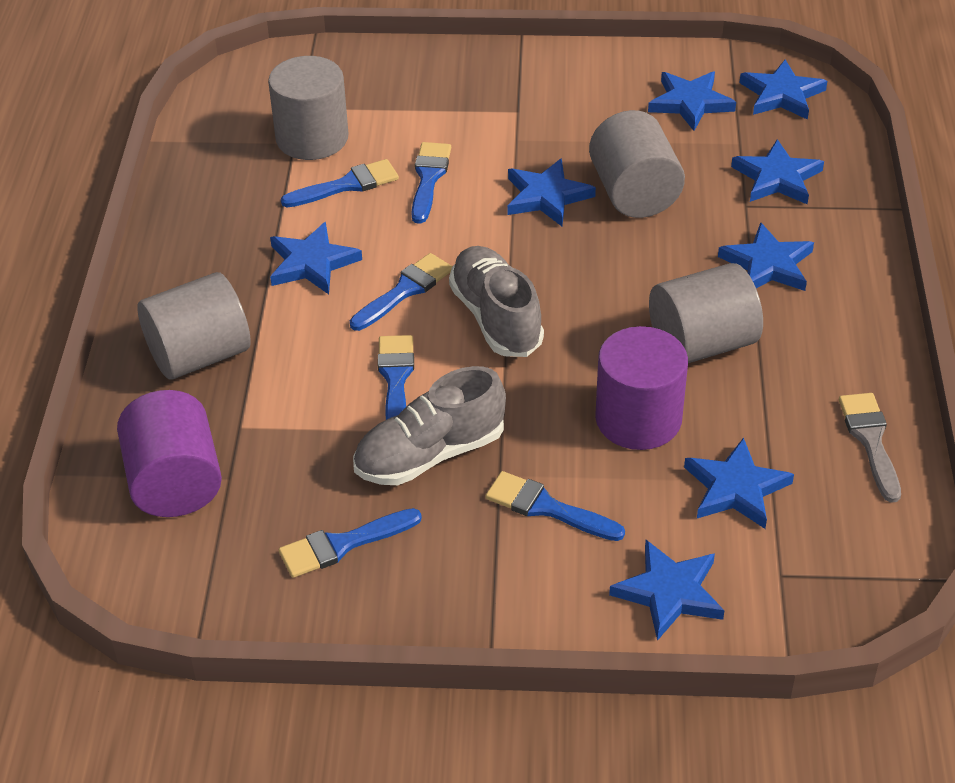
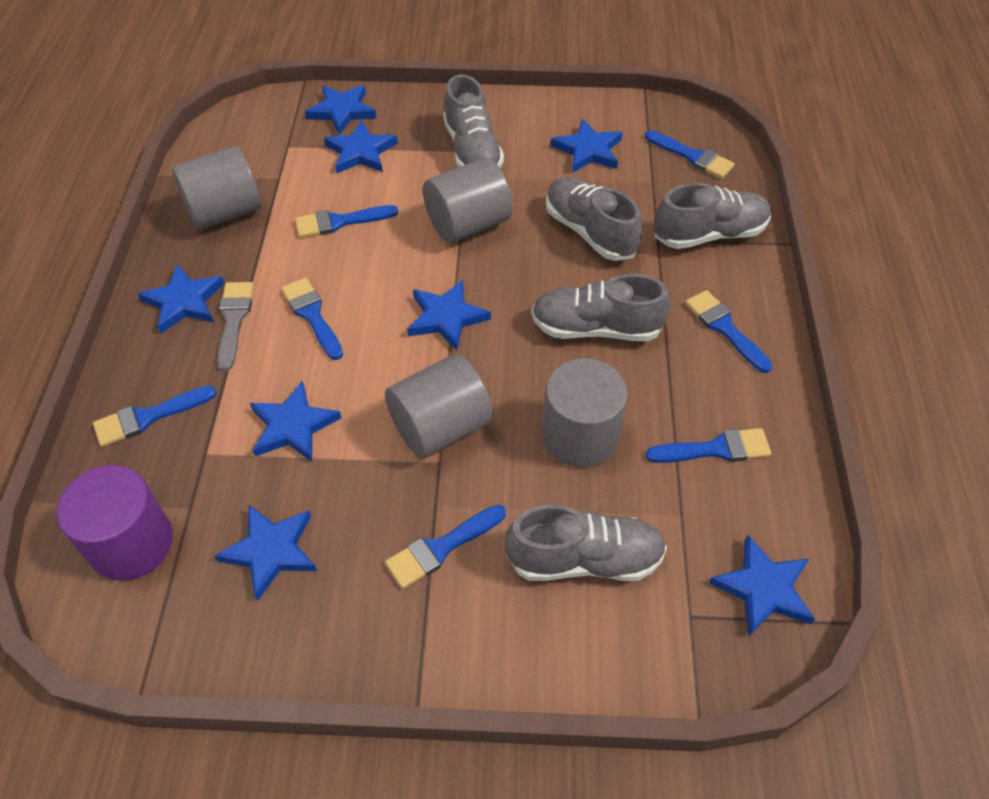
blue brush: 6 -> 7
grey shoe: 2 -> 5
purple cylinder: 2 -> 1

